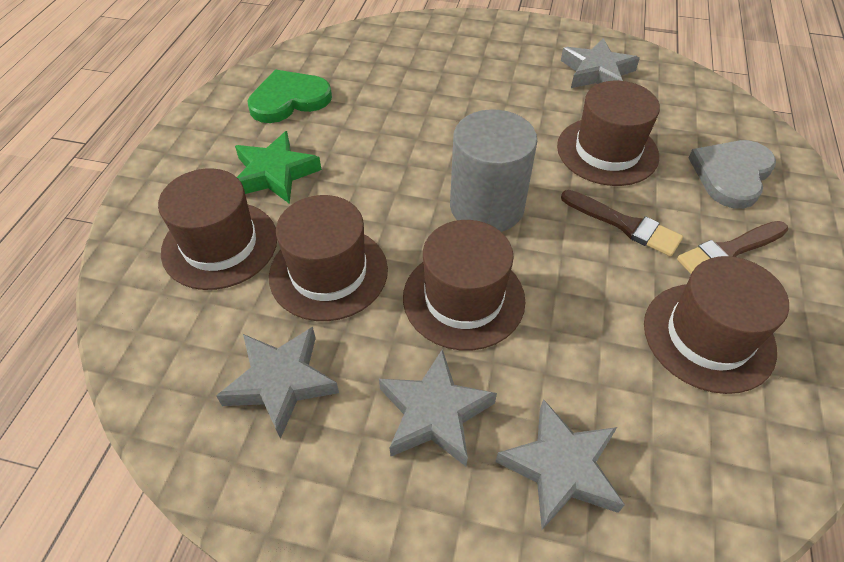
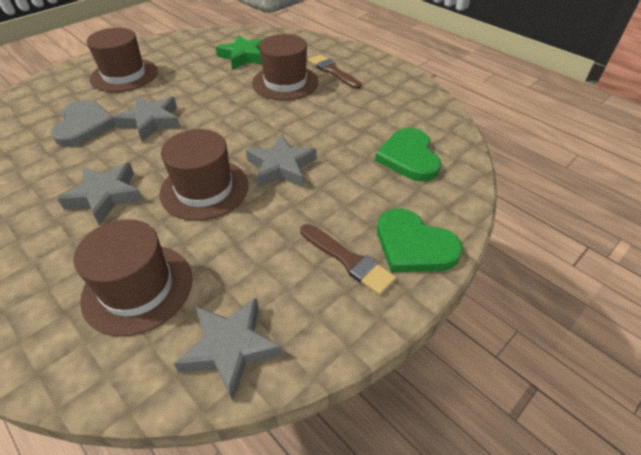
brown hat: 5 -> 4
green heart: 1 -> 2
grey cylinder: 1 -> 0

